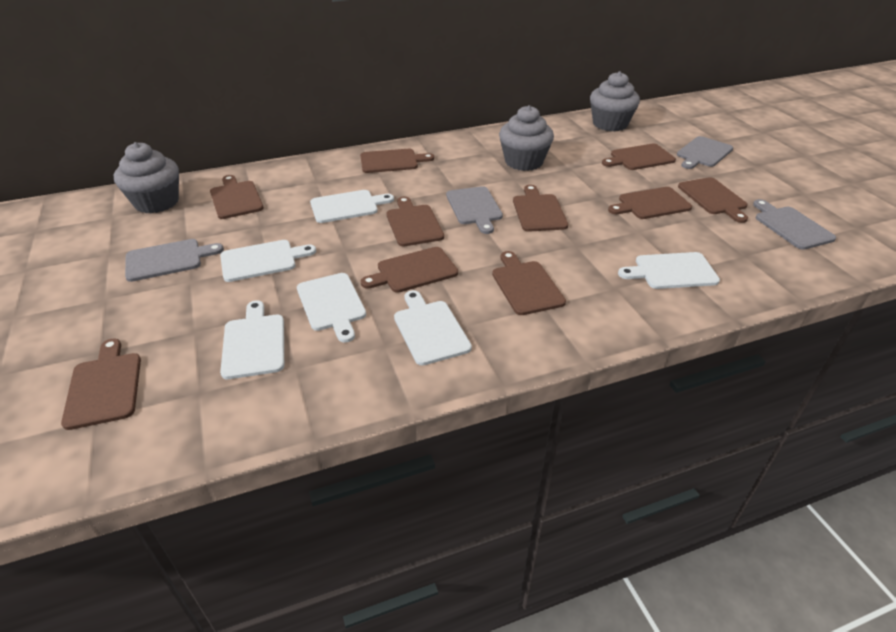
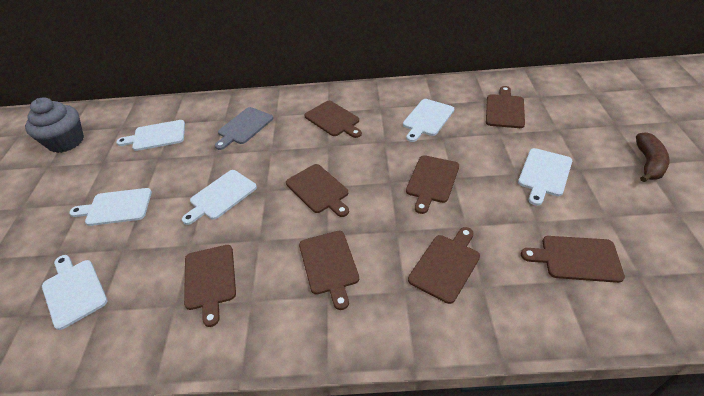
brown banana: 0 -> 1
brown cutting board: 10 -> 8
grey cupcake: 3 -> 1
grey cutting board: 4 -> 1

